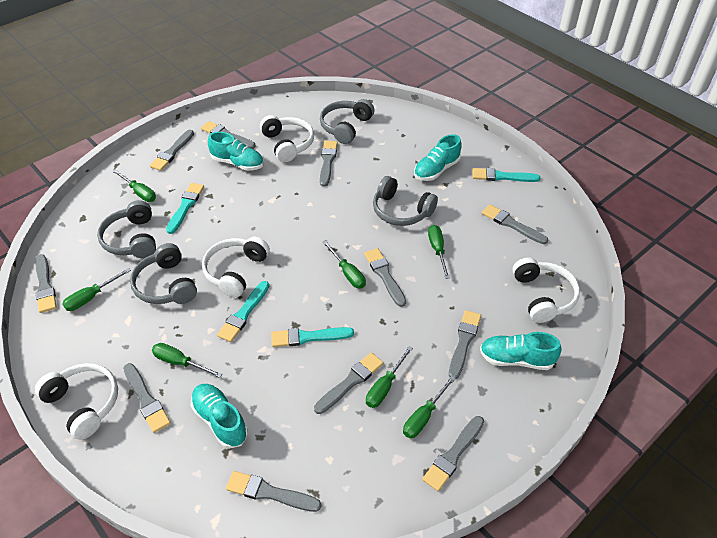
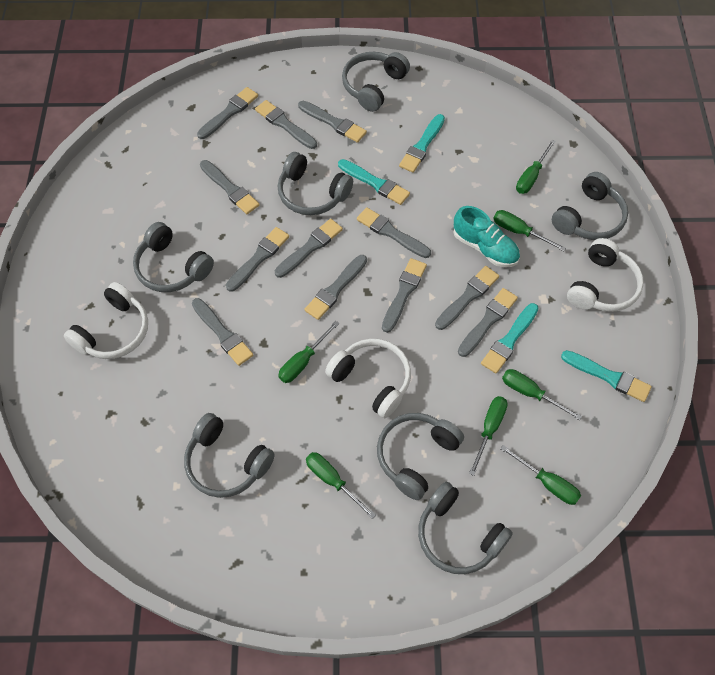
grey brush: 11 -> 12
grey headphones: 4 -> 7
turquoise shoe: 4 -> 1
white headphones: 4 -> 3

